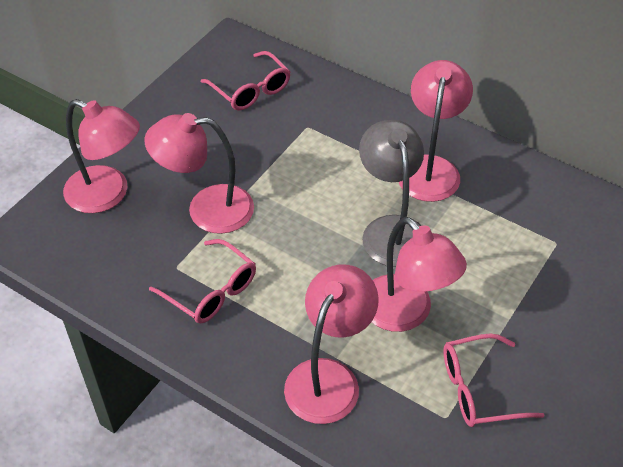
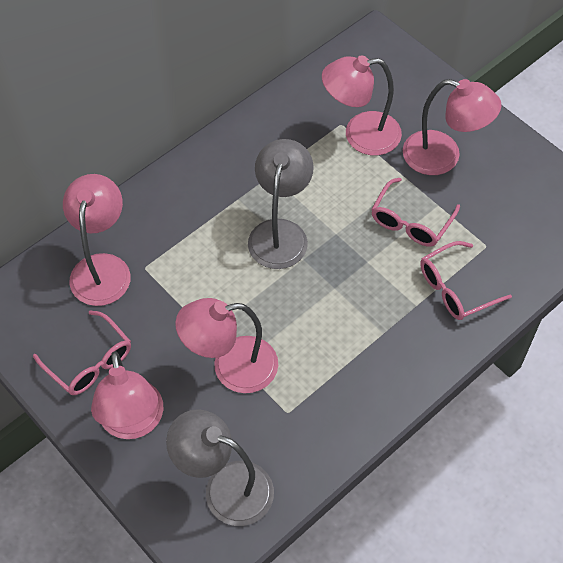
grey lamp: 1 -> 2

